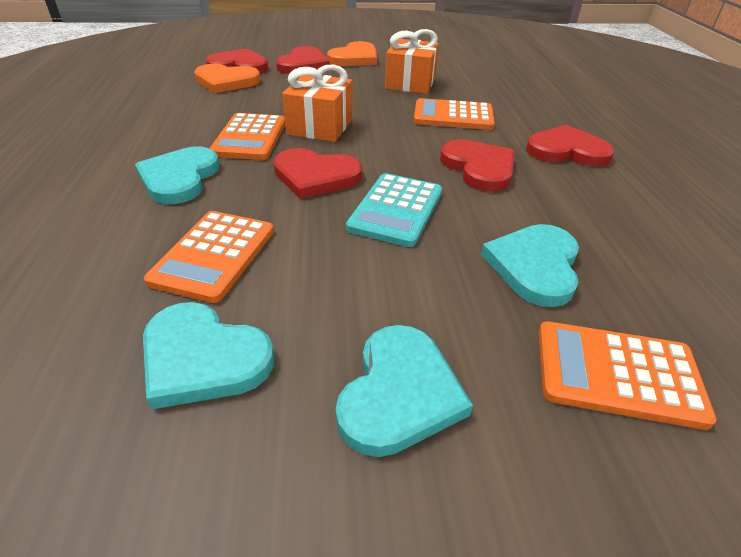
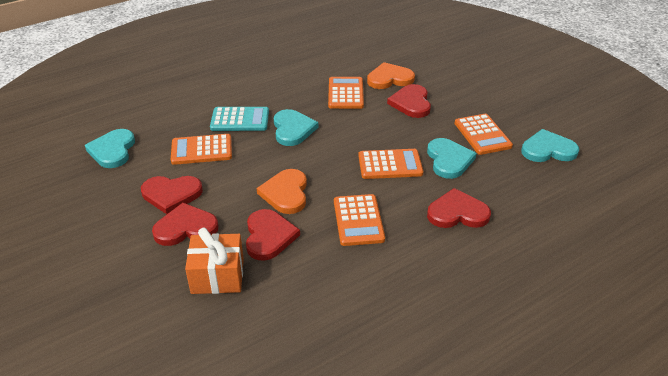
orange calculator: 4 -> 5
orange gift: 2 -> 1

